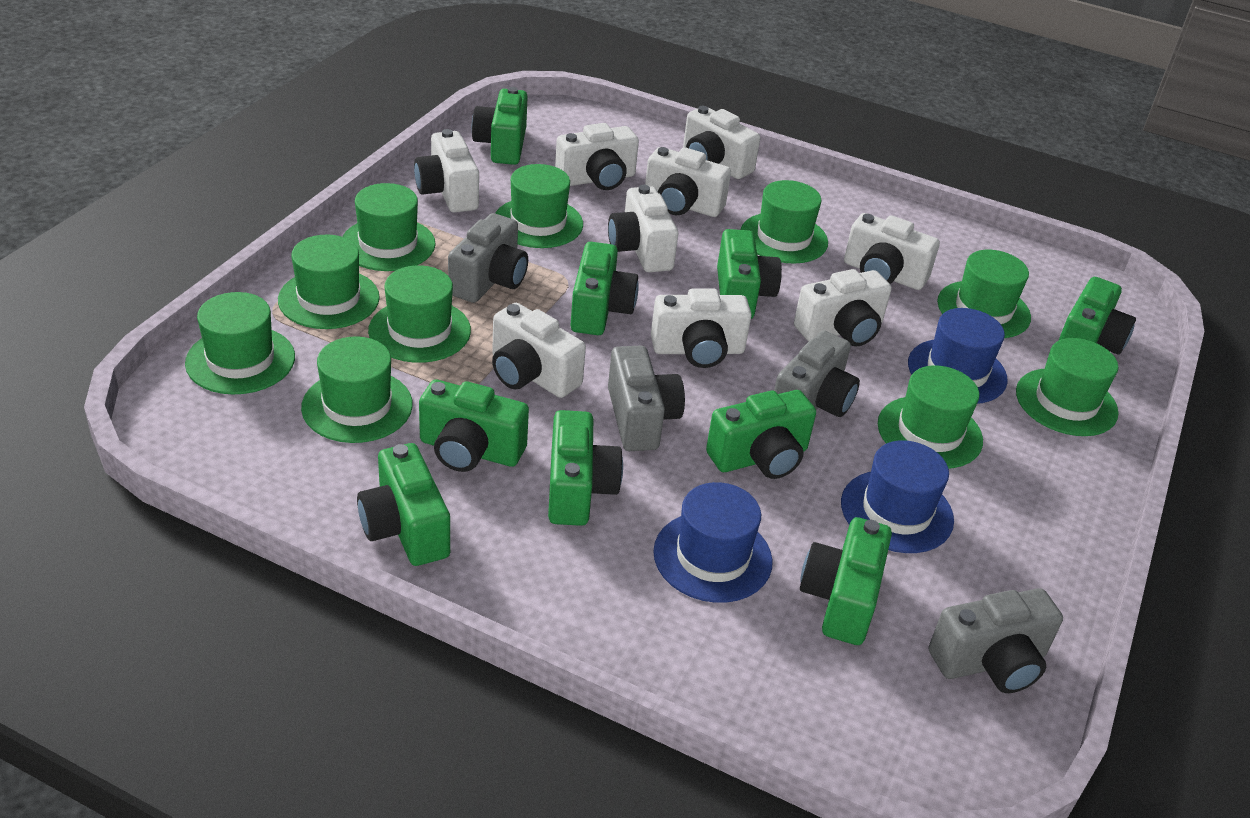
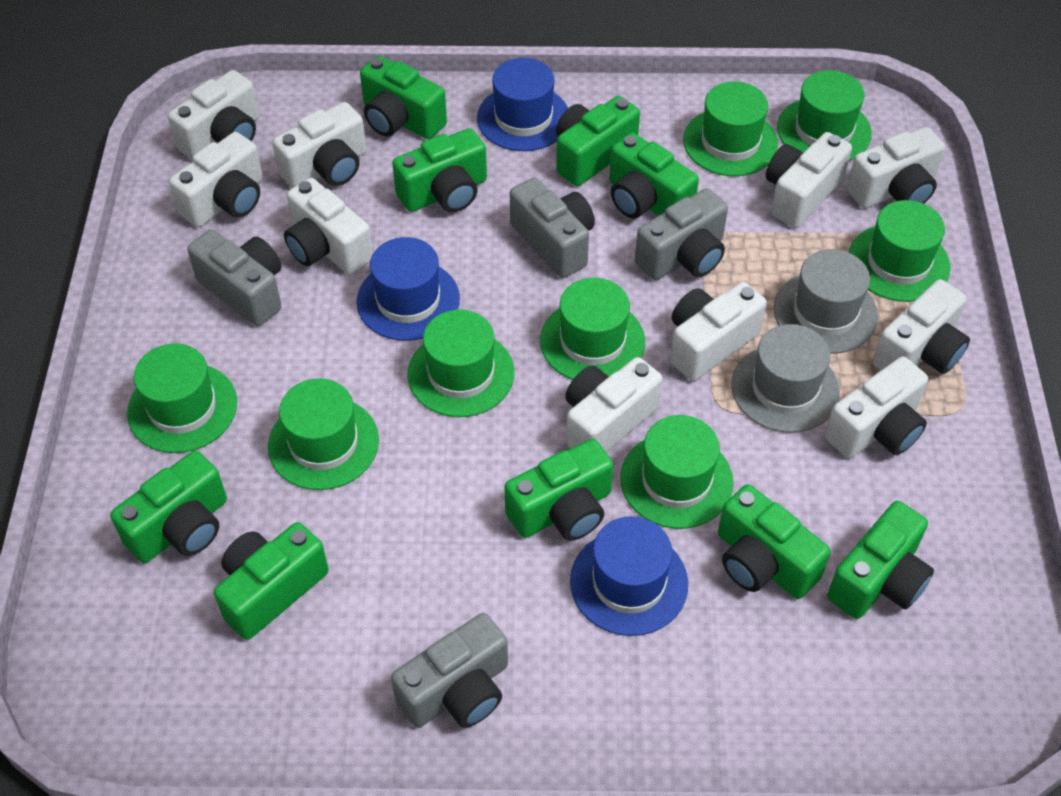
green hat: 10 -> 8
grey hat: 0 -> 2
white camera: 9 -> 10

